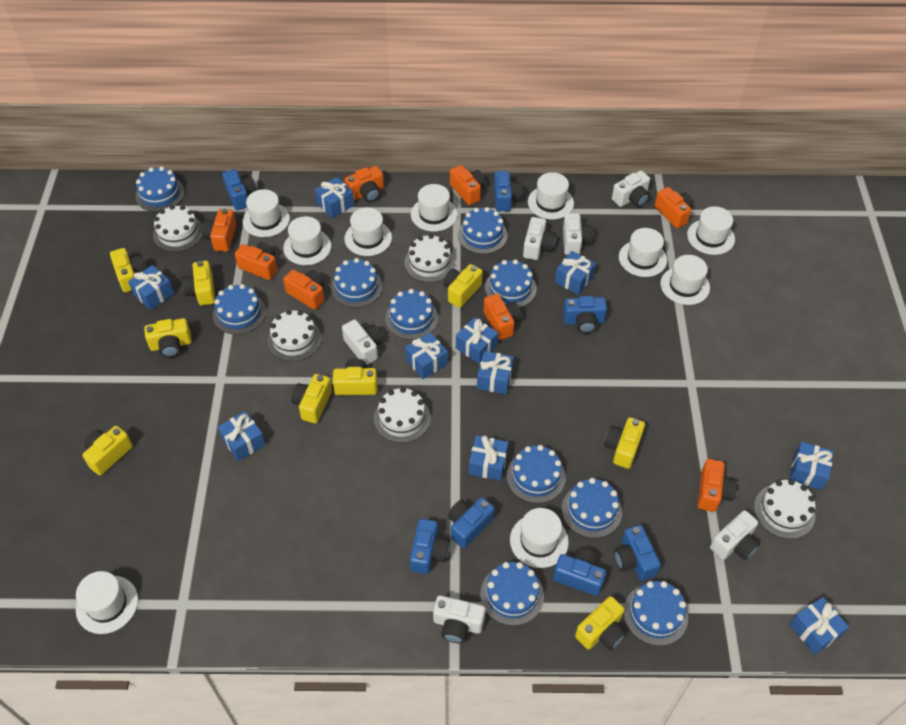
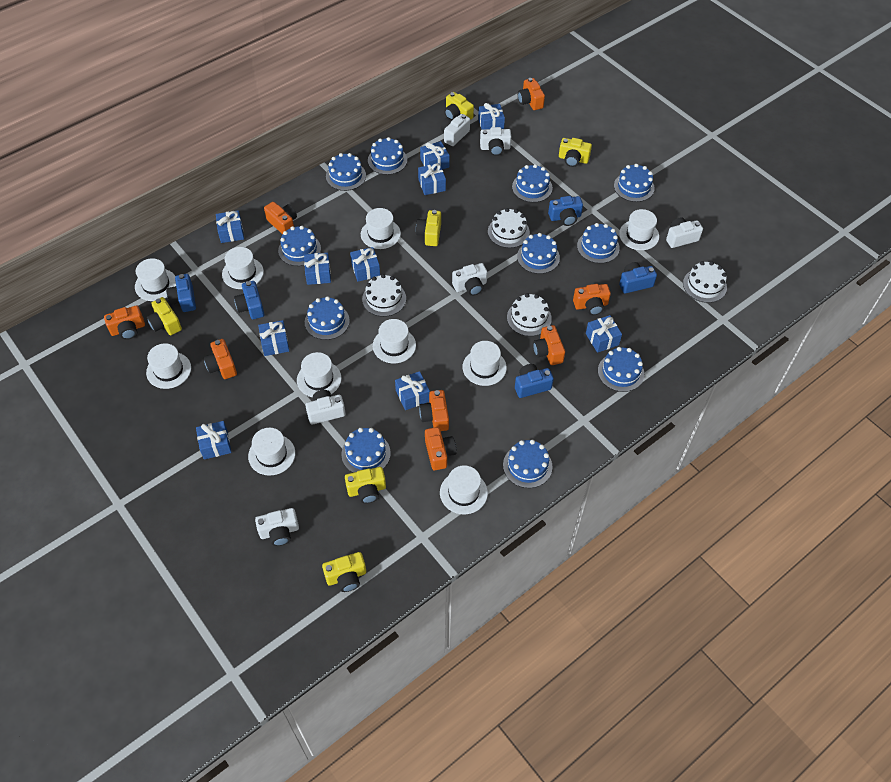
blue cake: 10 -> 11
blue camera: 7 -> 5
white cake: 5 -> 4
yellow camera: 9 -> 6

